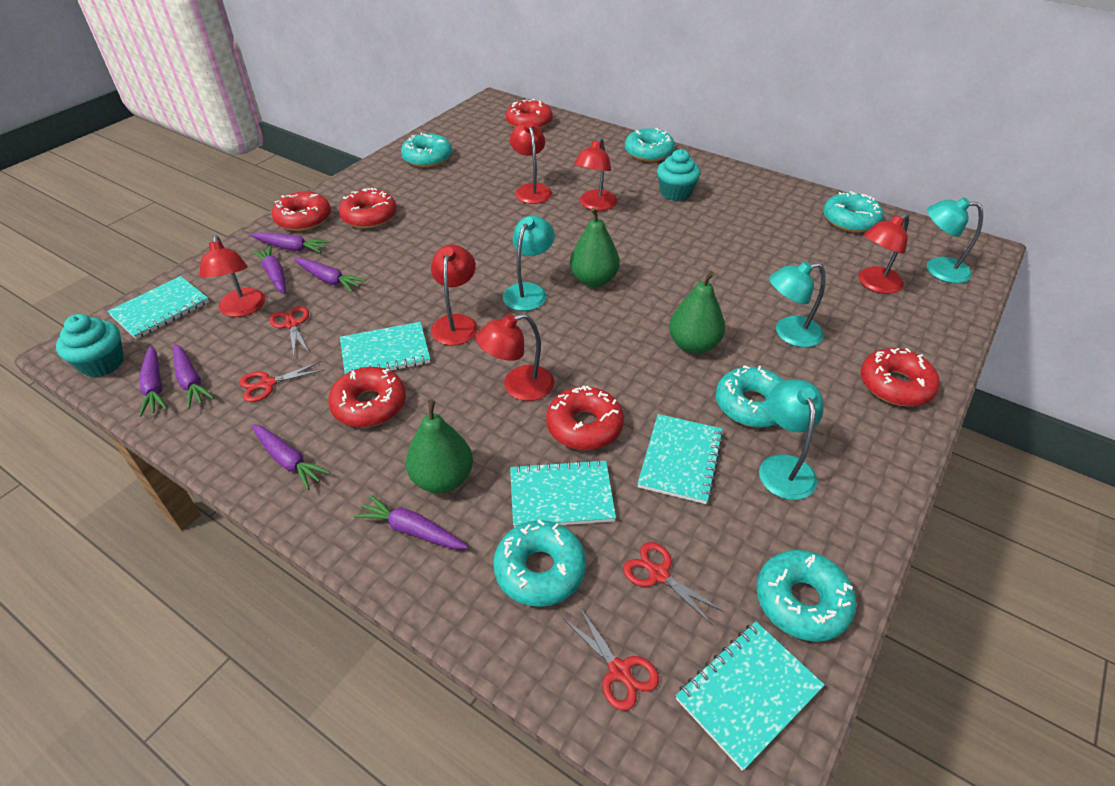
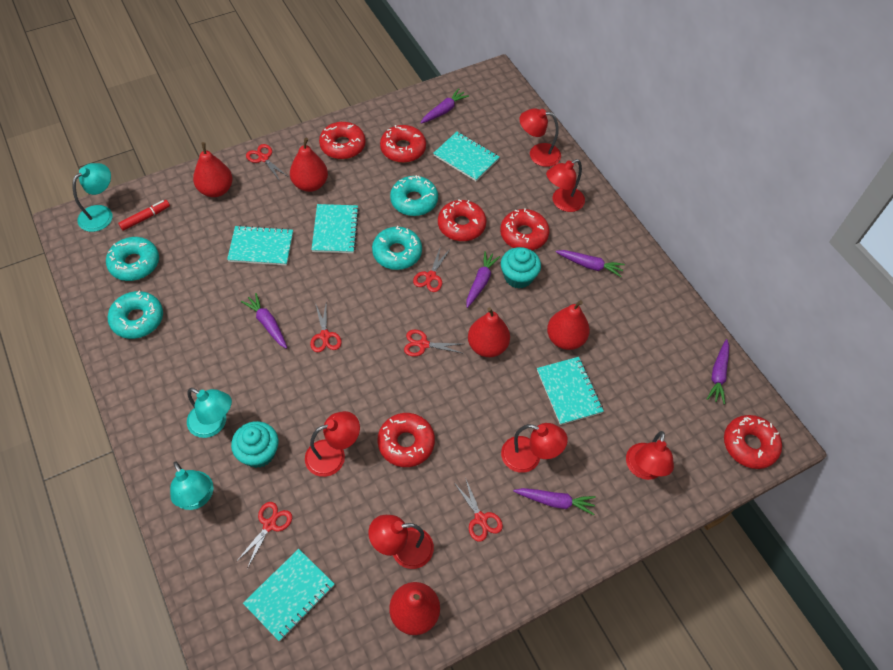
green pear: 3 -> 0
purple carrot: 7 -> 6
red marker: 0 -> 1
red pear: 0 -> 5
red scissors: 4 -> 6
turquoise donut: 6 -> 4
turquoise lamp: 4 -> 3

